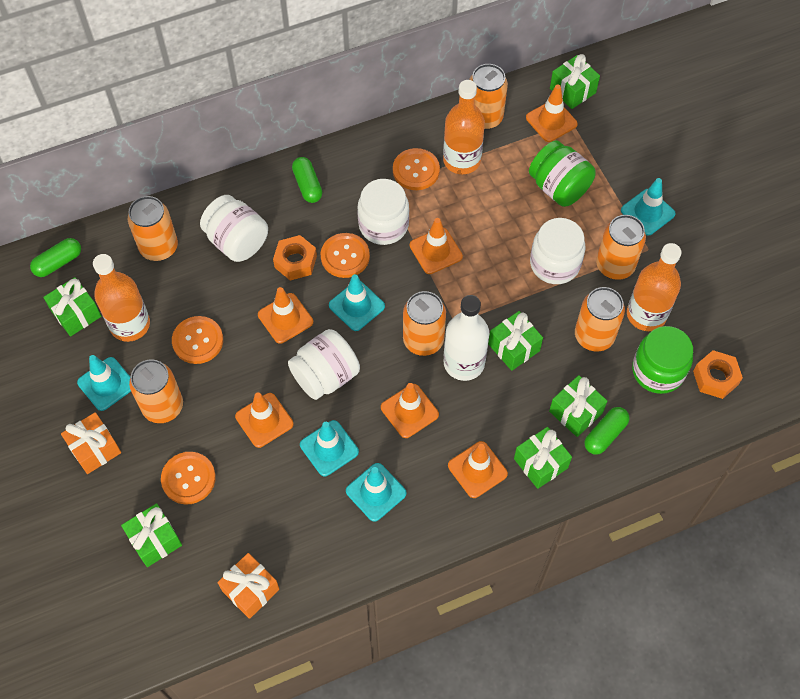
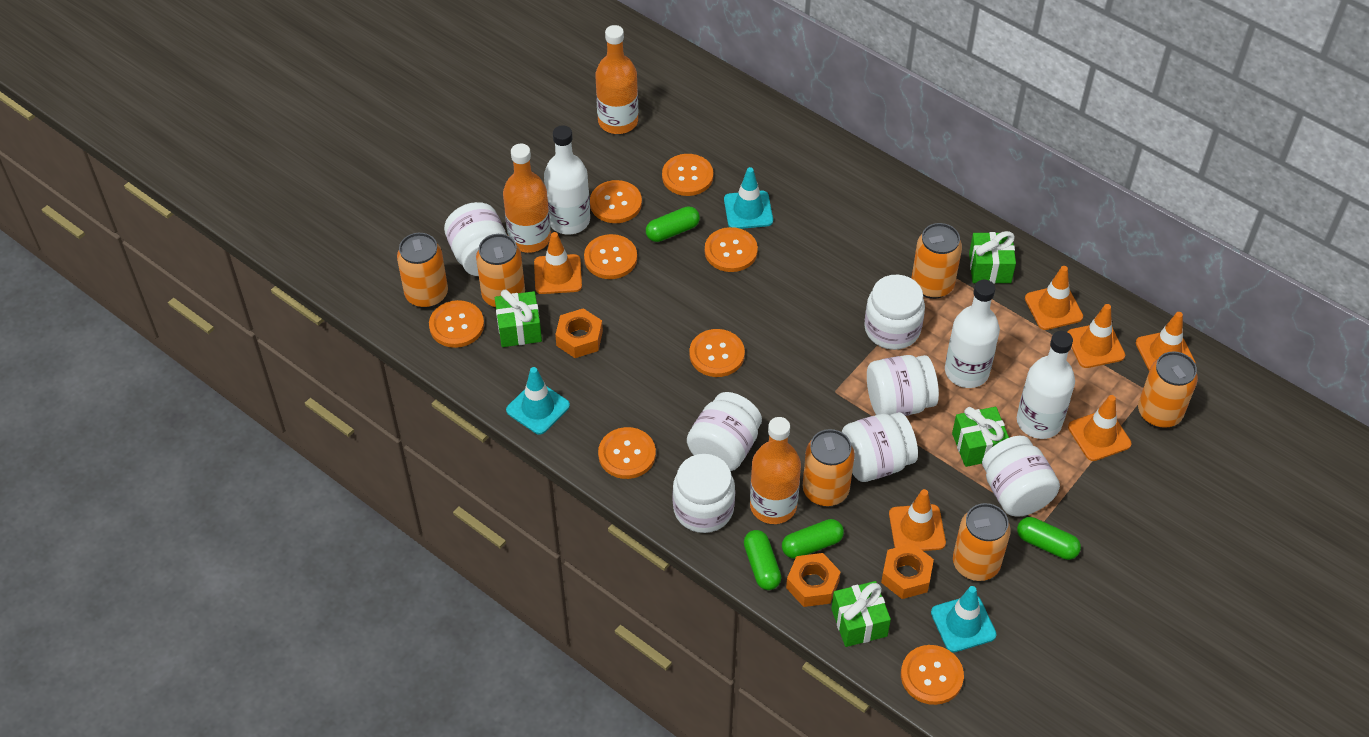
green capsule: 3 -> 4
green gift: 6 -> 4
green jar: 2 -> 0
orange button: 4 -> 8
orange gift: 2 -> 0
orange nut: 2 -> 3
turquoise traffic cone: 5 -> 3
white bottle: 1 -> 3
white jar: 4 -> 7

